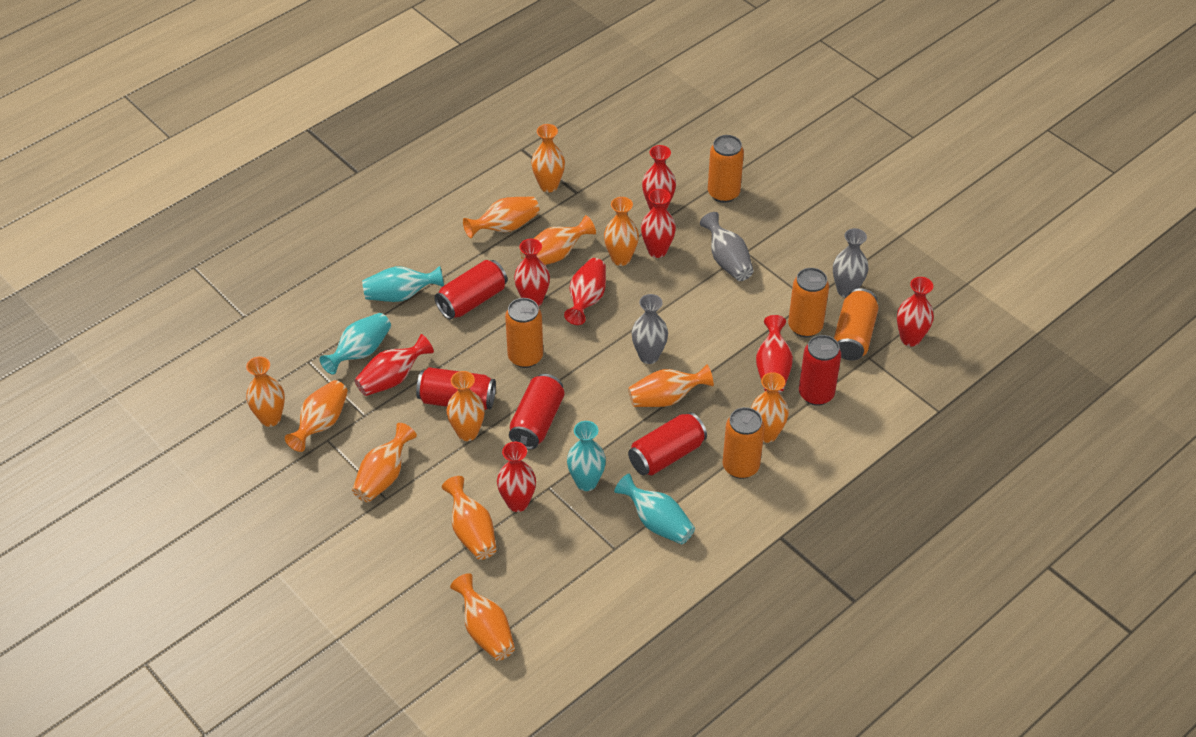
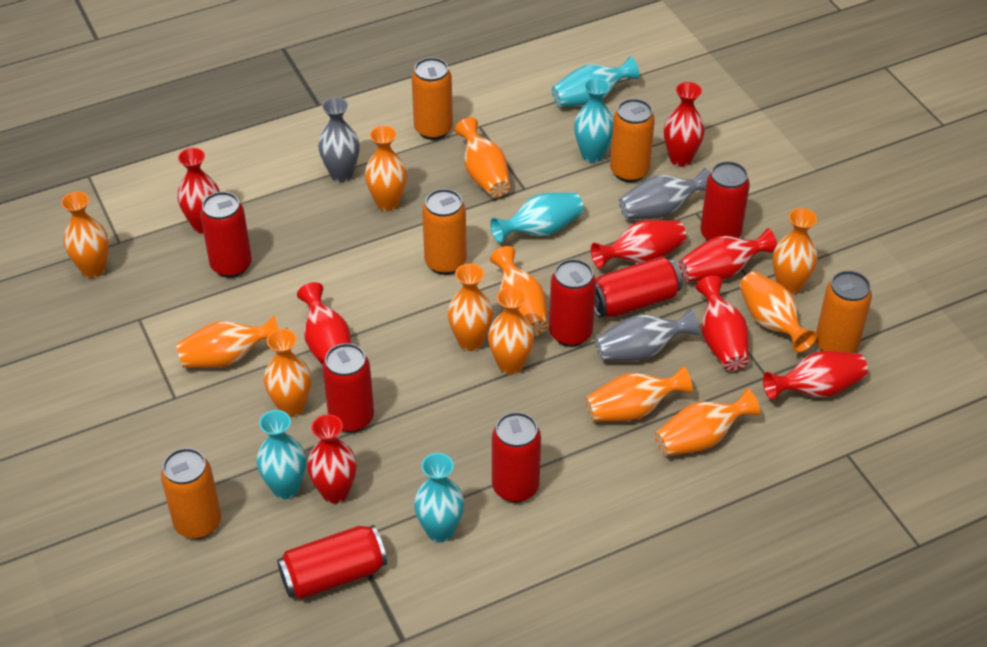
red can: 5 -> 7
turquoise vase: 4 -> 5

